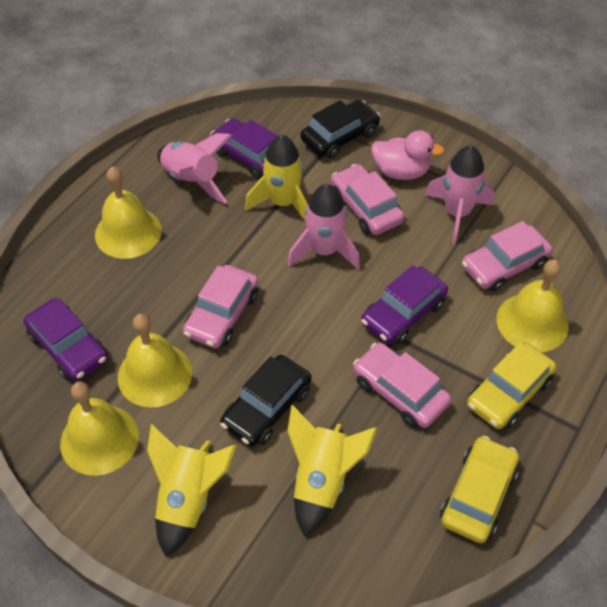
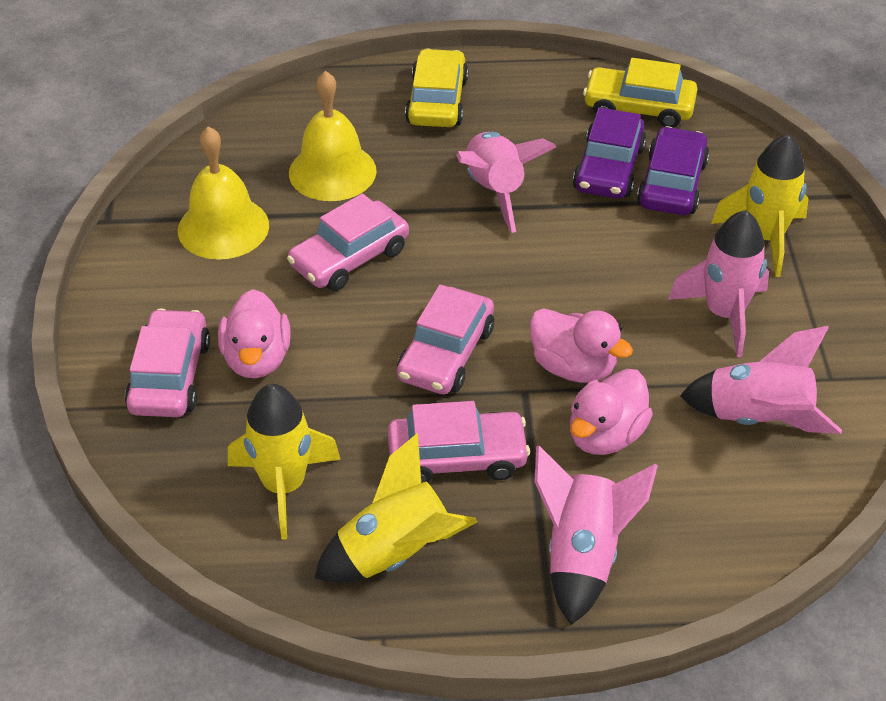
black car: 2 -> 0
pink duck: 1 -> 3
pink rocket: 3 -> 4
purple car: 3 -> 2
yellow bell: 4 -> 2

